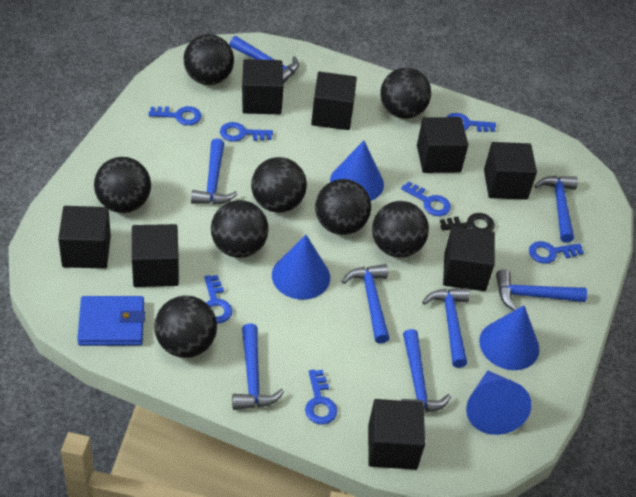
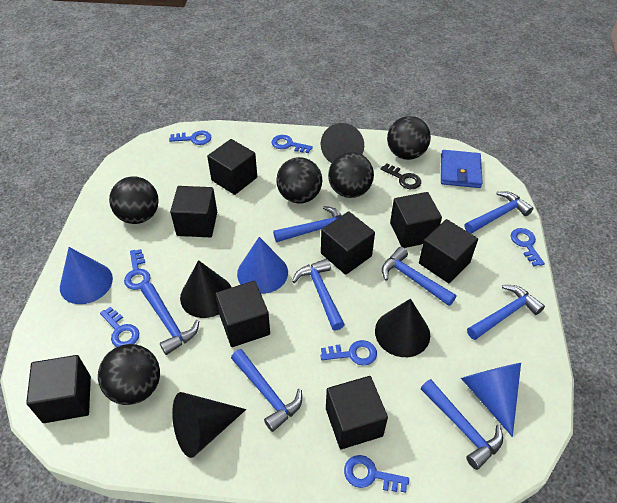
black ball: 8 -> 5
black cone: 0 -> 4
blue cone: 4 -> 3

